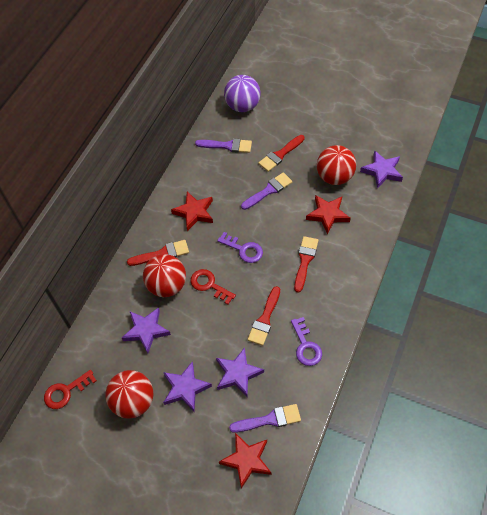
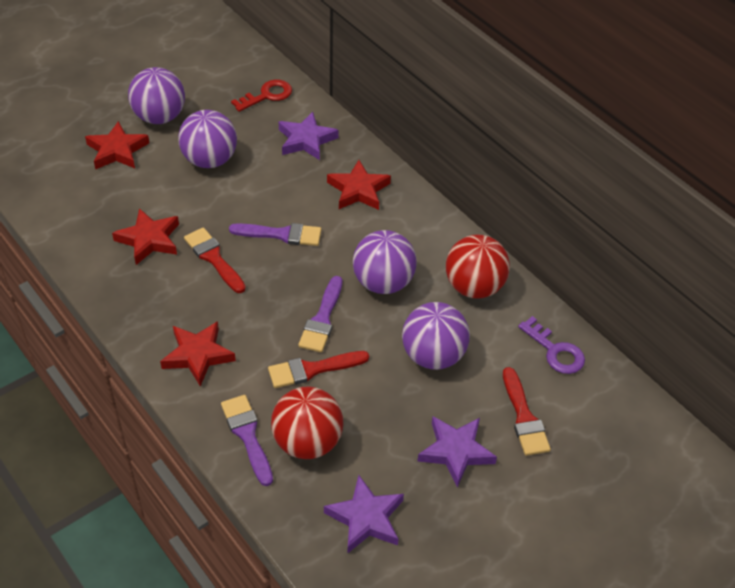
purple ball: 1 -> 4
purple key: 2 -> 1
purple star: 4 -> 3
red ball: 3 -> 2
red brush: 4 -> 3
red key: 2 -> 1
red star: 3 -> 4

